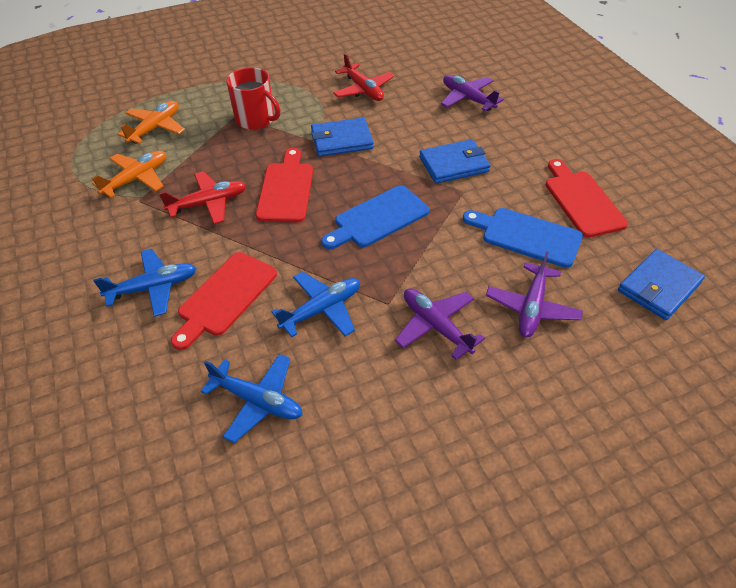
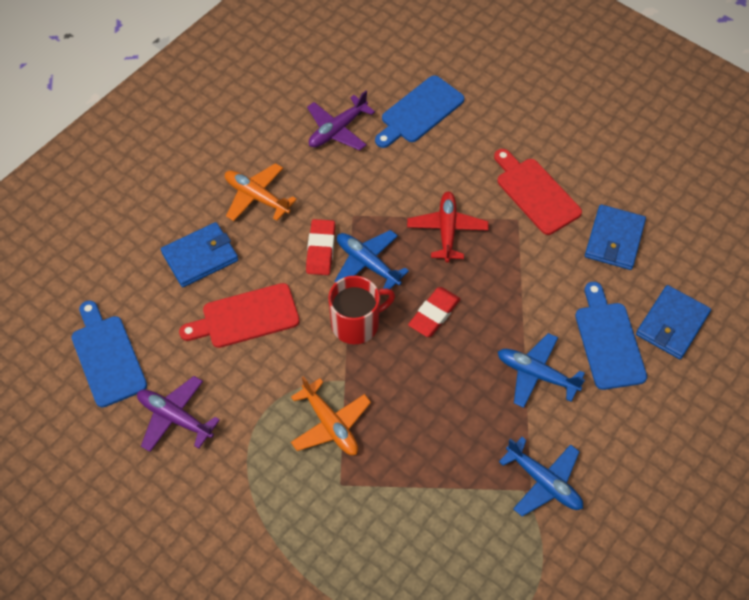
blue cutting board: 2 -> 3
purple plane: 3 -> 2
red cutting board: 3 -> 2
red eraser: 0 -> 2
red plane: 2 -> 1

